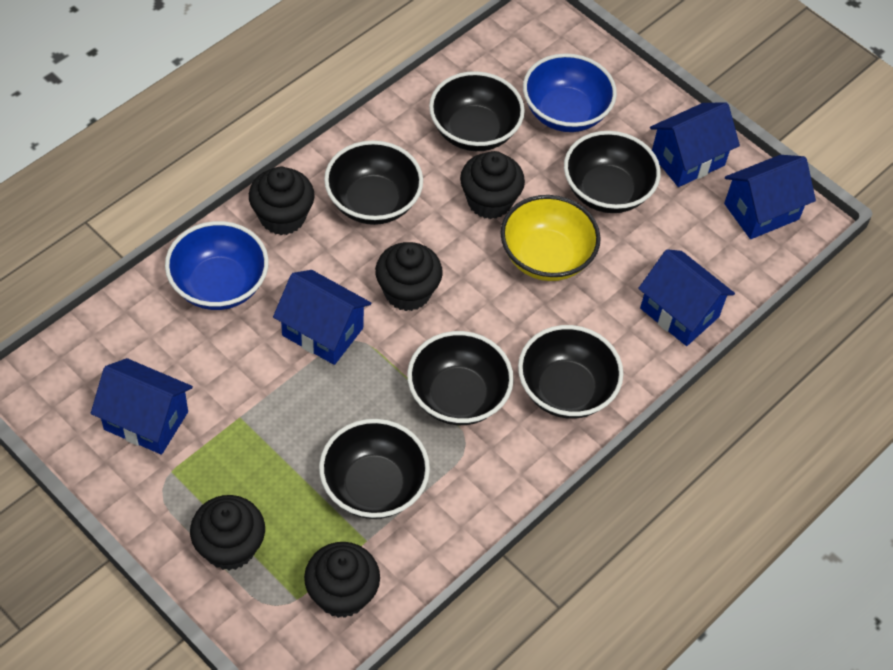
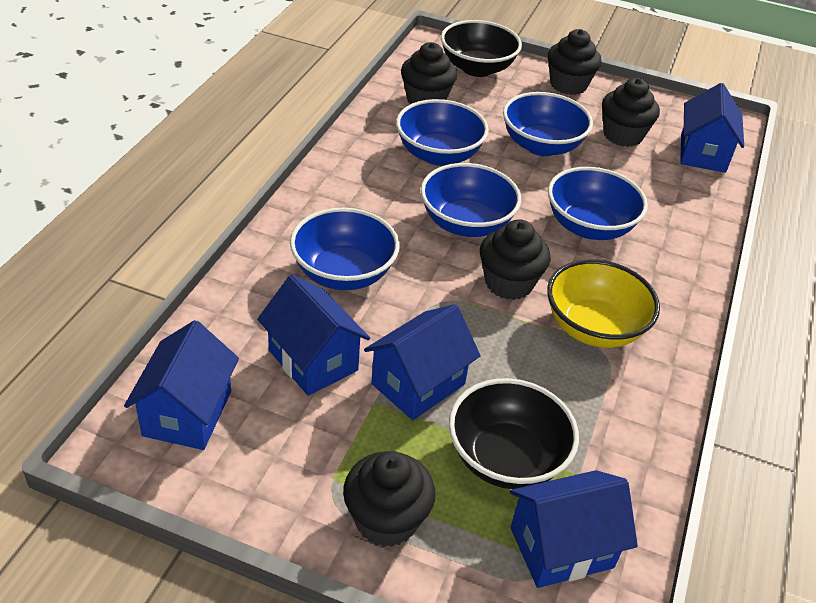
black bowl: 6 -> 2
blue bowl: 2 -> 5

